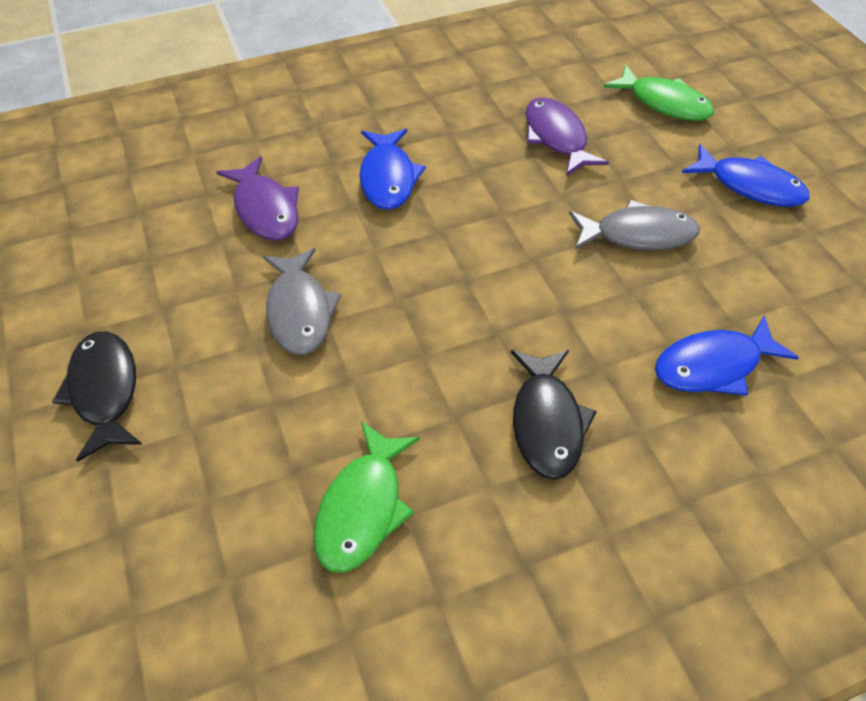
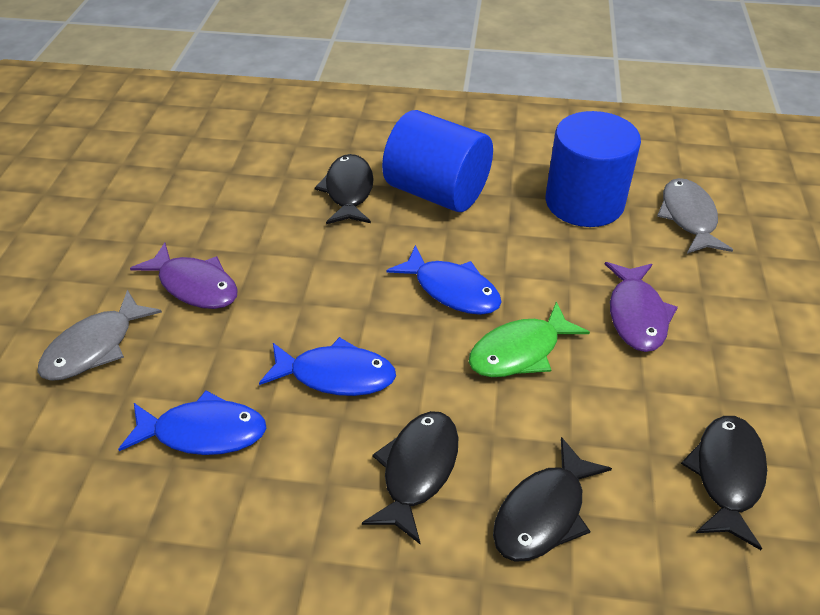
black fish: 2 -> 4
blue cylinder: 0 -> 2
green fish: 2 -> 1

